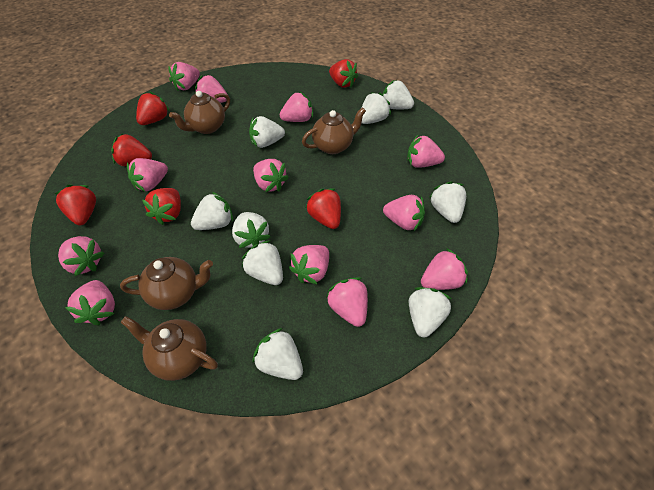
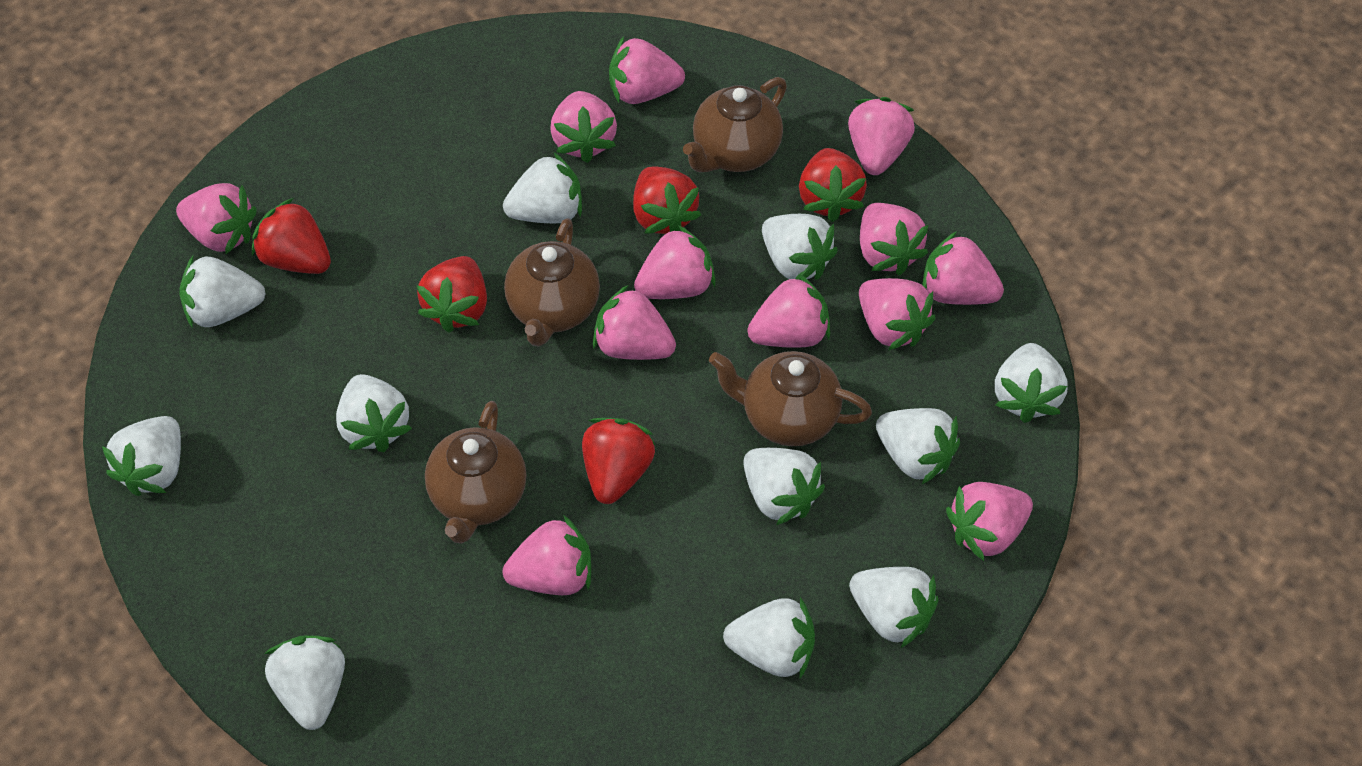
red strawberry: 6 -> 5
white strawberry: 9 -> 11

